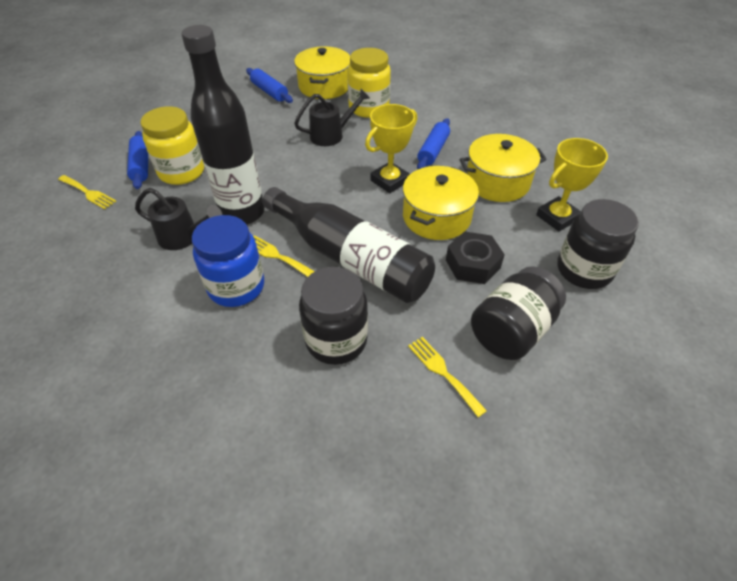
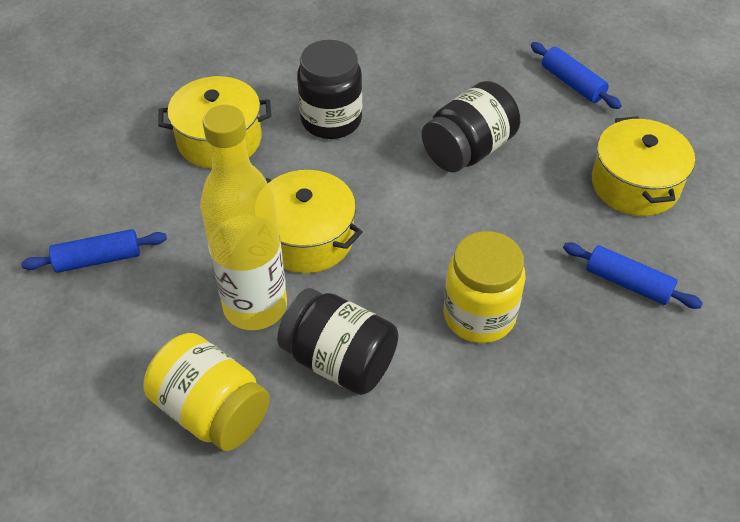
black bottle: 2 -> 0
black nut: 1 -> 0
black watering can: 2 -> 0
blue jar: 1 -> 0
yellow bottle: 0 -> 1
yellow fork: 3 -> 0
yellow trophy: 2 -> 0

